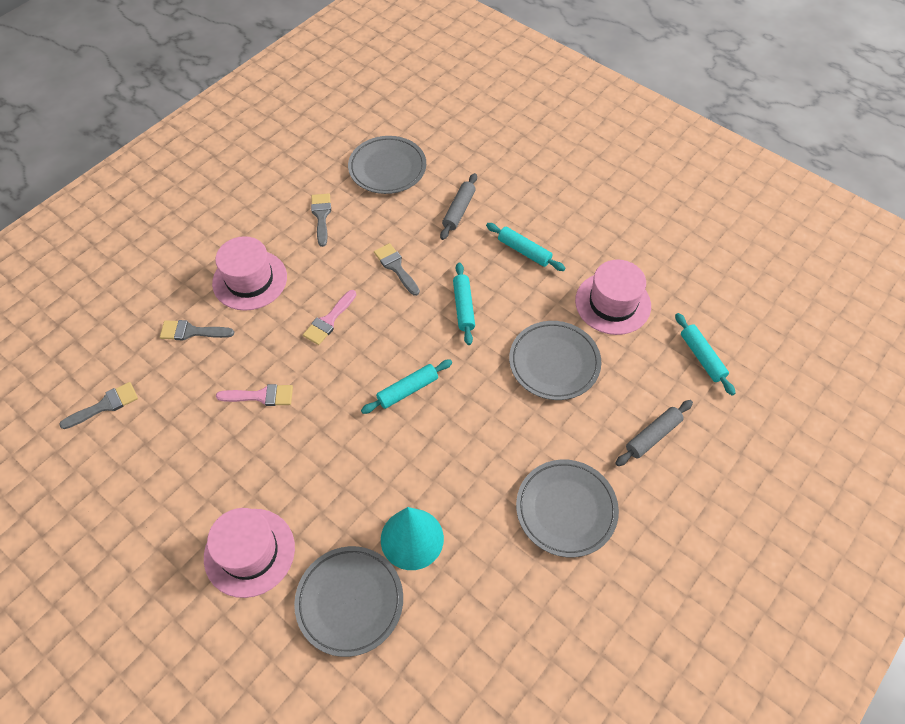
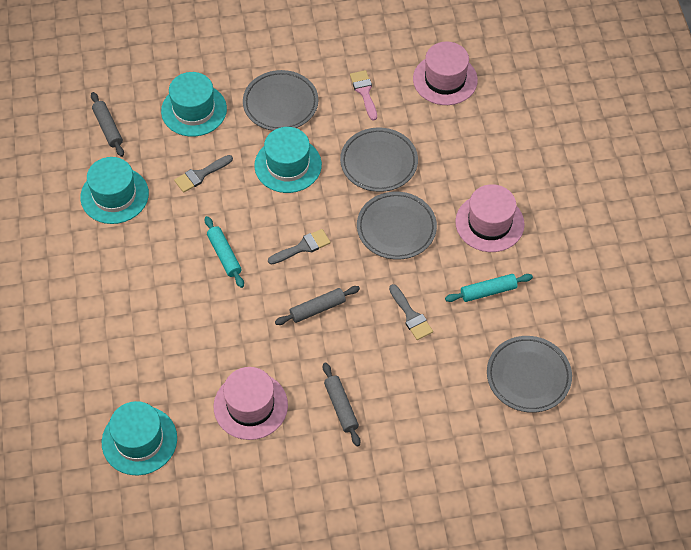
grey brush: 4 -> 3
grey rolling pin: 2 -> 3
pink brush: 2 -> 1
turquoise cone: 1 -> 0
turquoise hat: 0 -> 4
turquoise rolling pin: 4 -> 2

